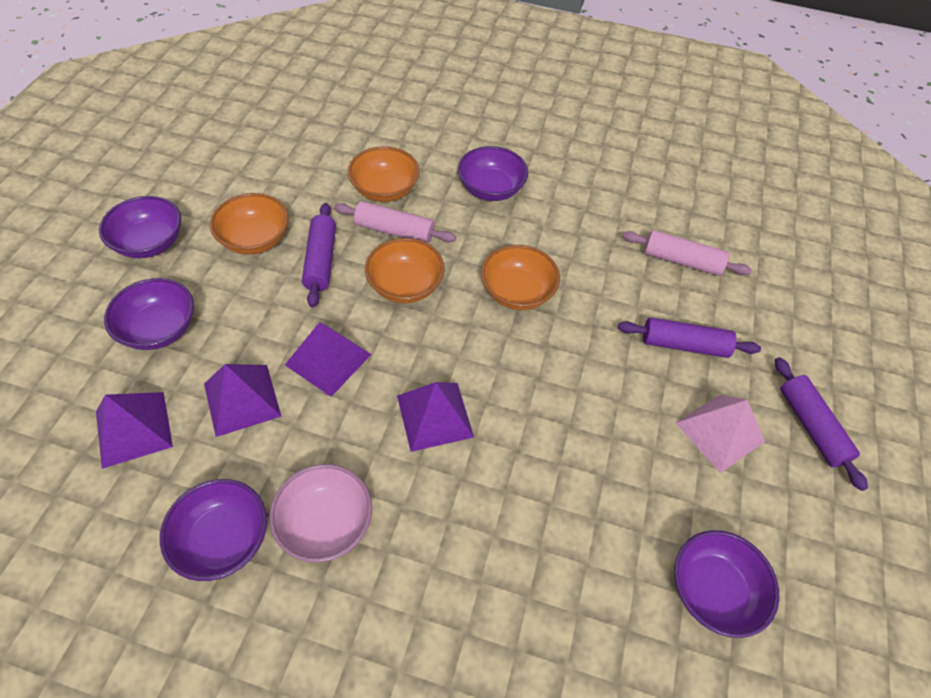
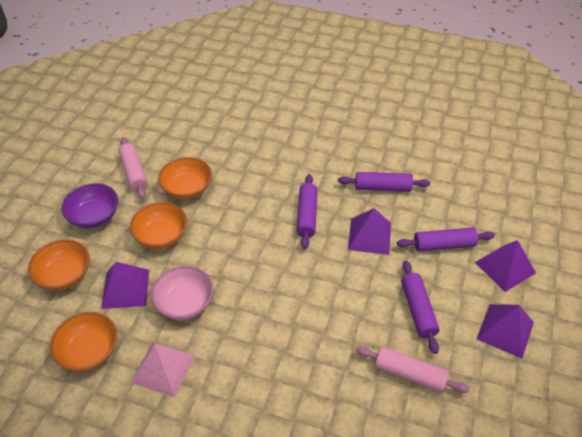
purple bowl: 5 -> 1
purple rolling pin: 3 -> 4

